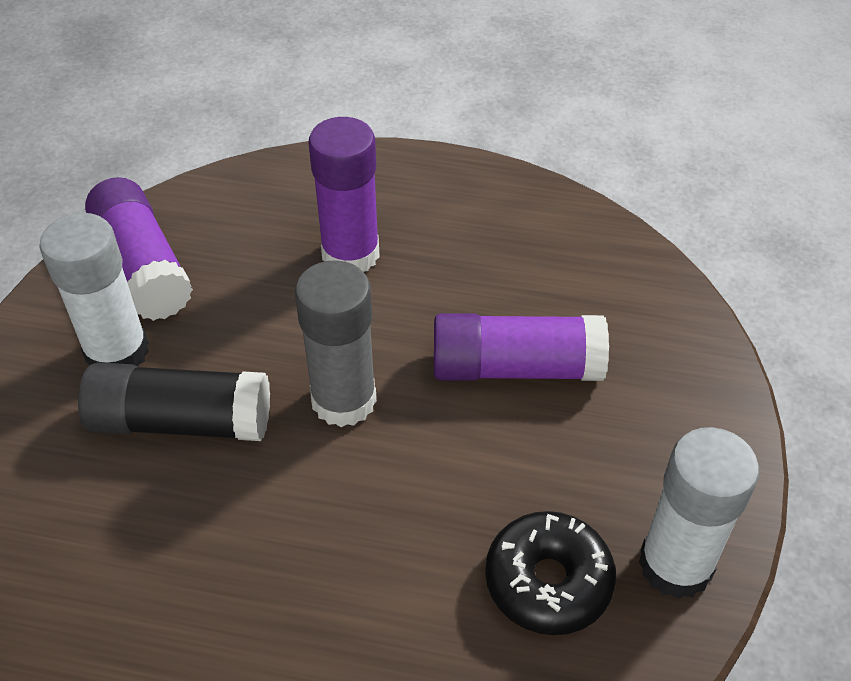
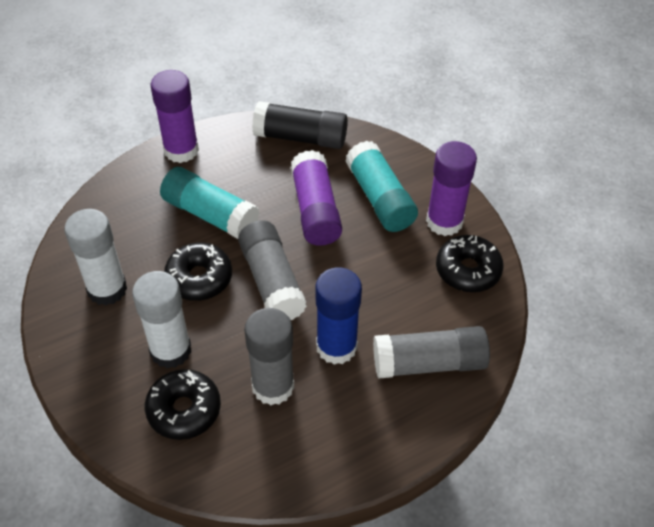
black donut: 1 -> 3
blue glue stick: 0 -> 1
grey glue stick: 1 -> 3
turquoise glue stick: 0 -> 2

